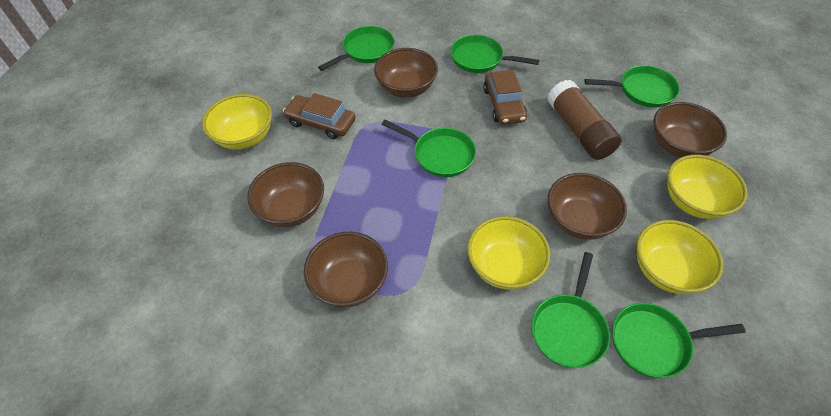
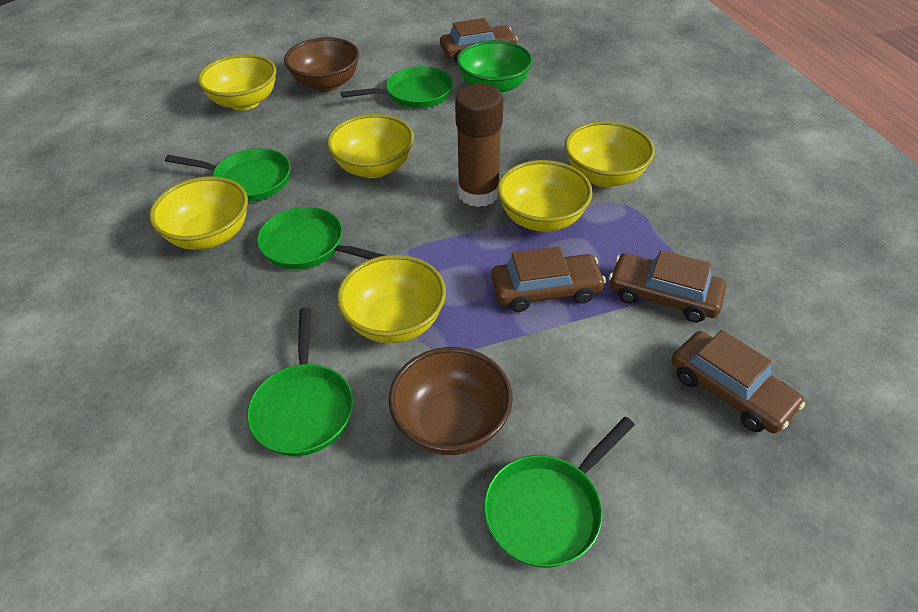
brown bowl: 5 -> 2
brown car: 2 -> 4
green bowl: 0 -> 1
green pan: 6 -> 5
yellow bowl: 4 -> 6

